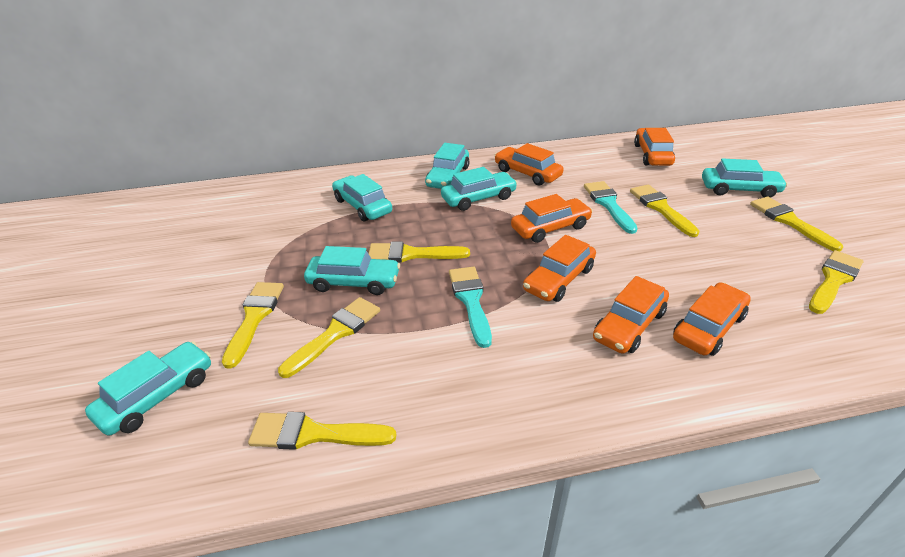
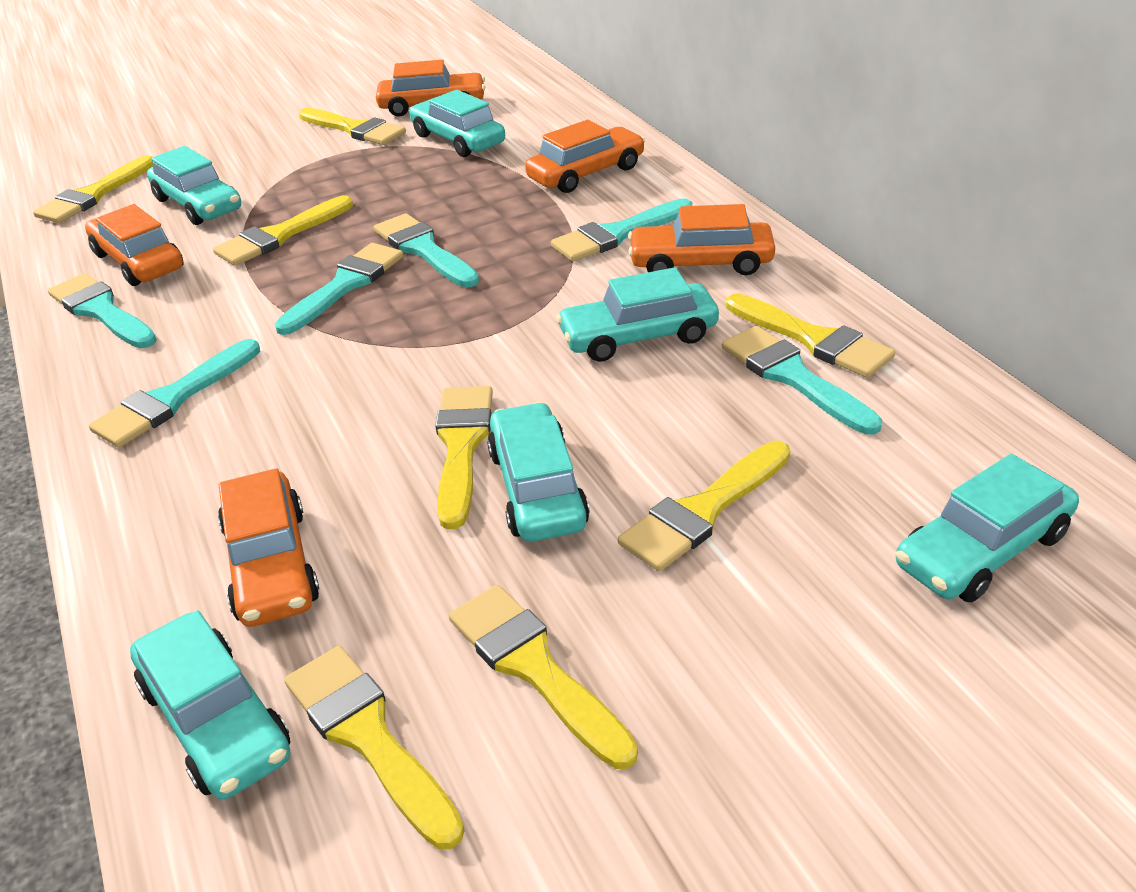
orange car: 6 -> 5
turquoise brush: 2 -> 6
yellow brush: 7 -> 8

